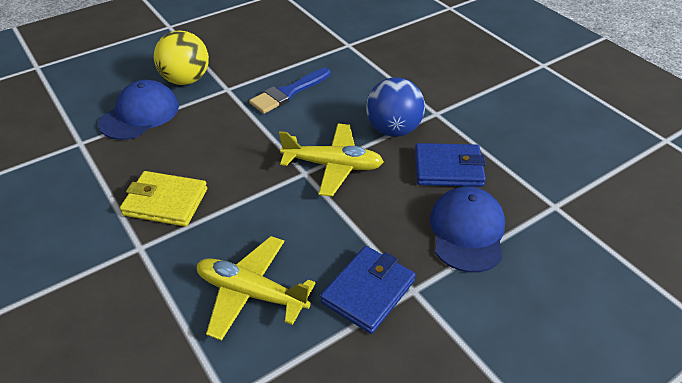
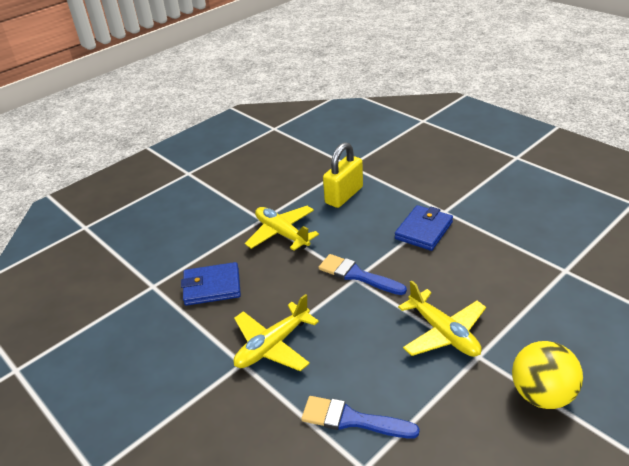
blue ball: 1 -> 0
blue brush: 1 -> 2
blue cap: 2 -> 0
yellow padlock: 0 -> 1
yellow plane: 2 -> 3
yellow wallet: 1 -> 0

